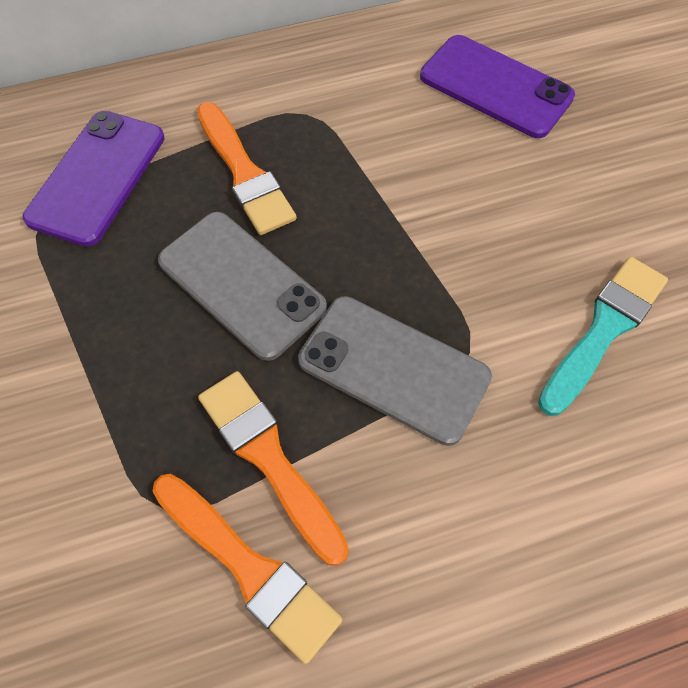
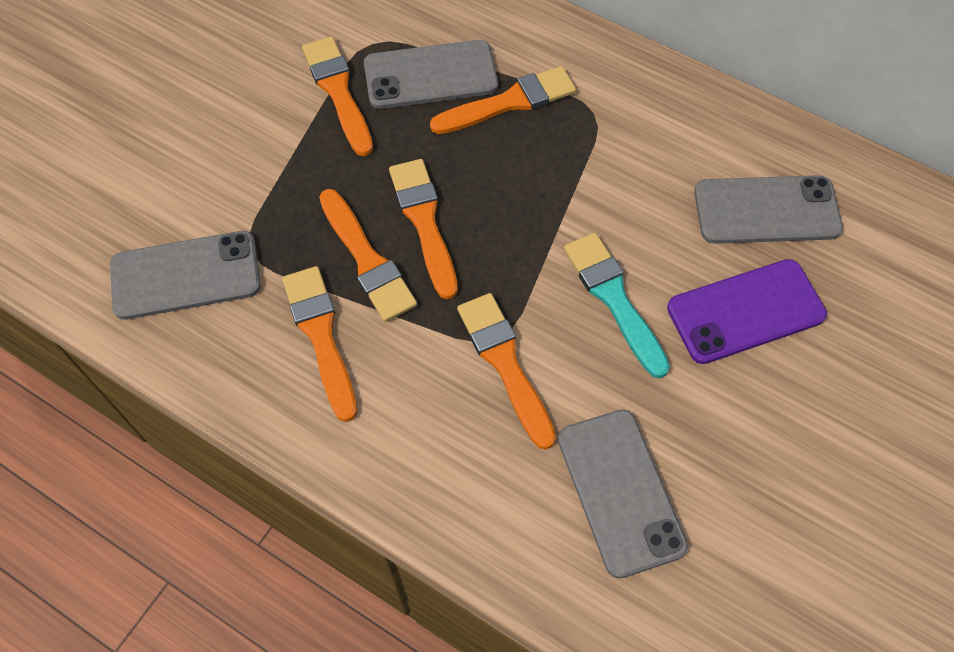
grey phone: 2 -> 4
orange brush: 3 -> 6
purple phone: 2 -> 1

